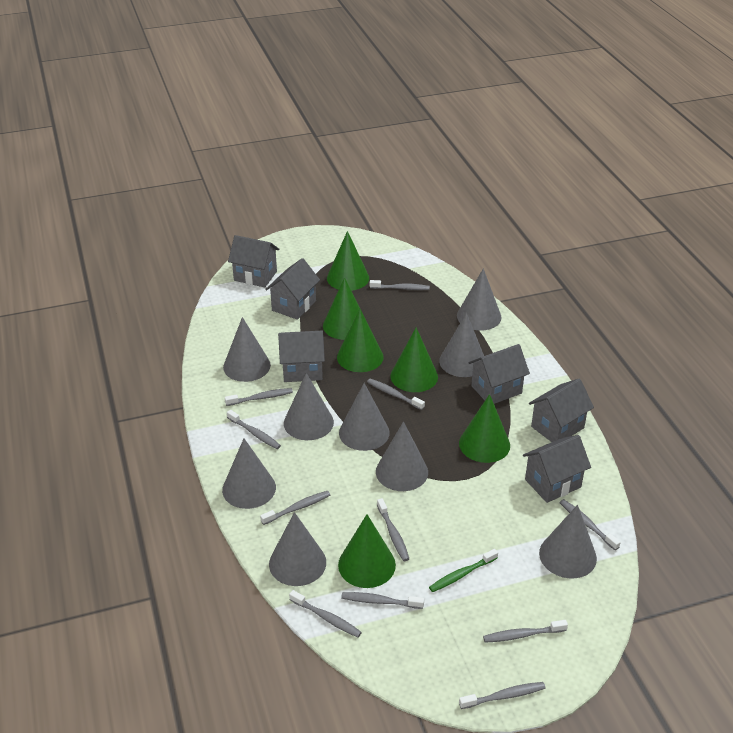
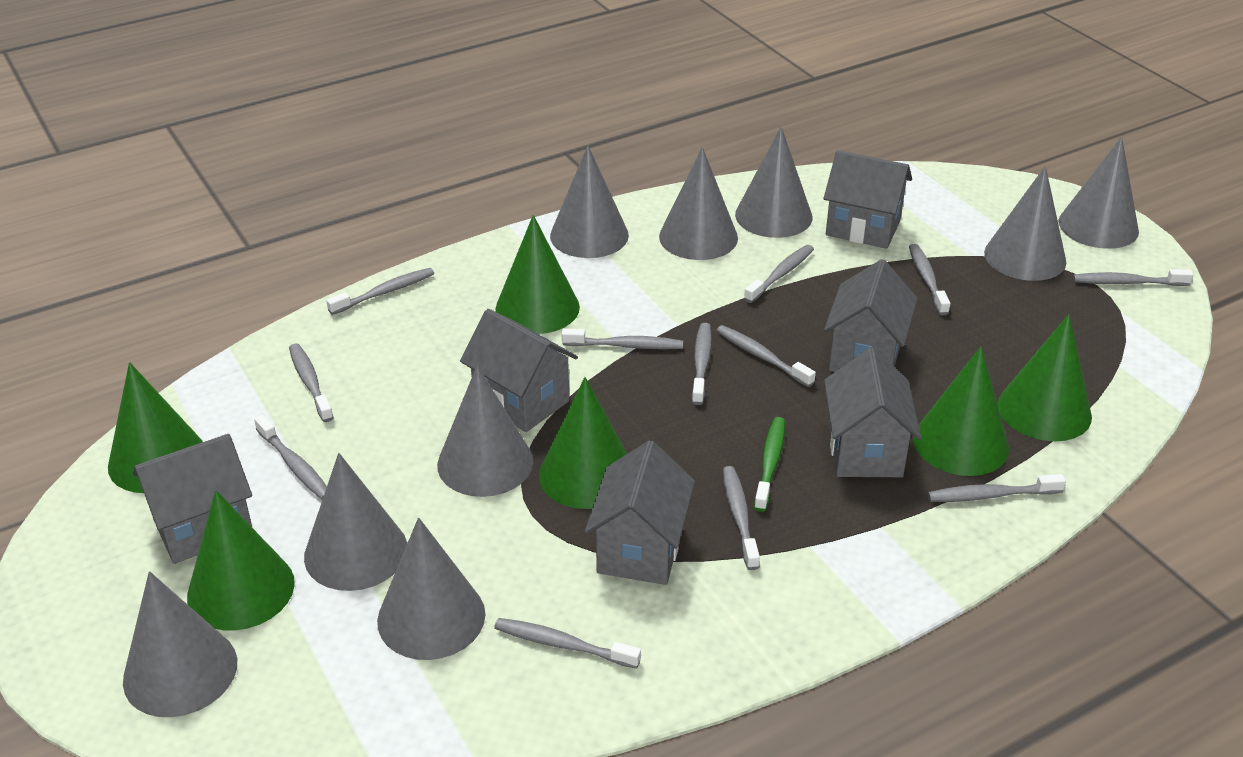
grey toothbrush: 11 -> 12

